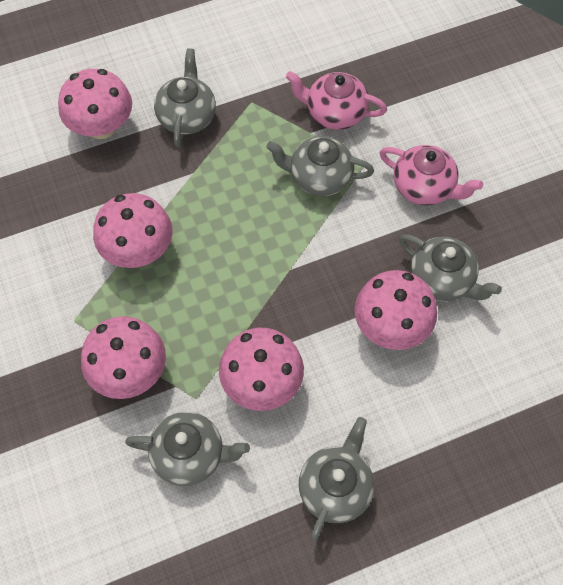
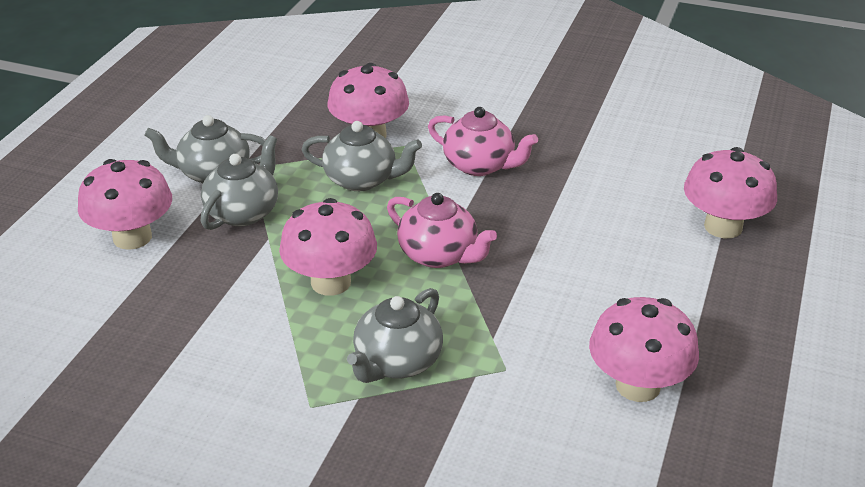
grey teapot: 5 -> 4

